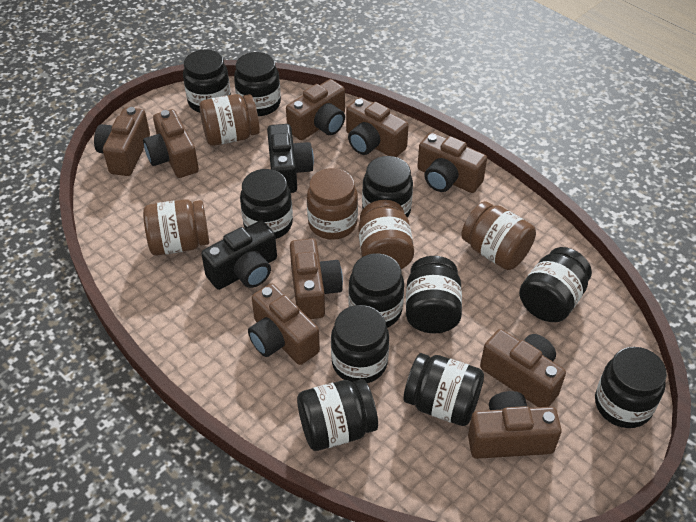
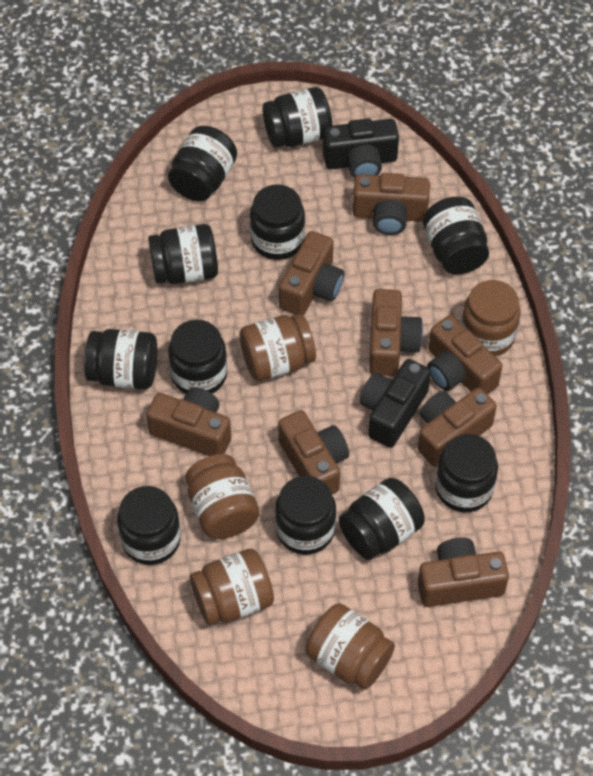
brown camera: 9 -> 8

